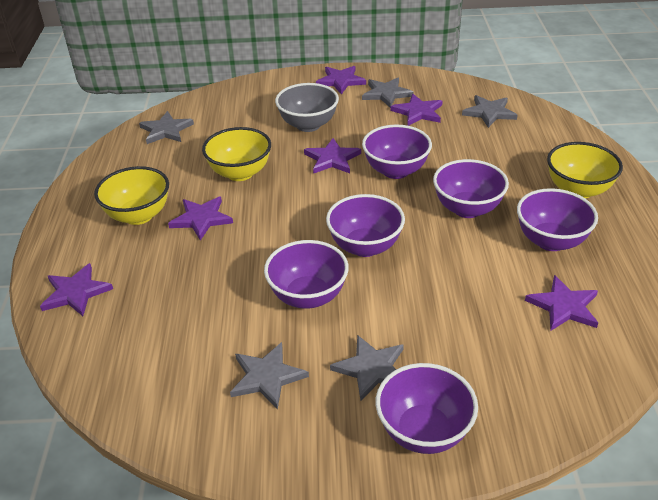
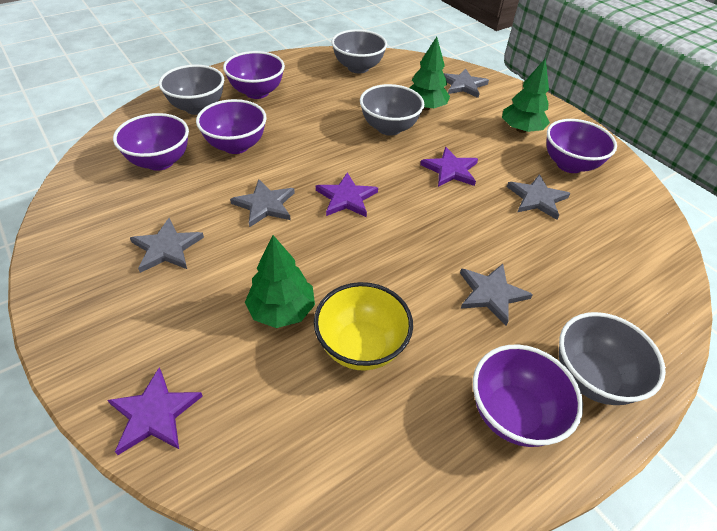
green tree: 0 -> 3
grey bowl: 1 -> 4
purple bowl: 6 -> 5
purple star: 6 -> 3
yellow bowl: 3 -> 1

